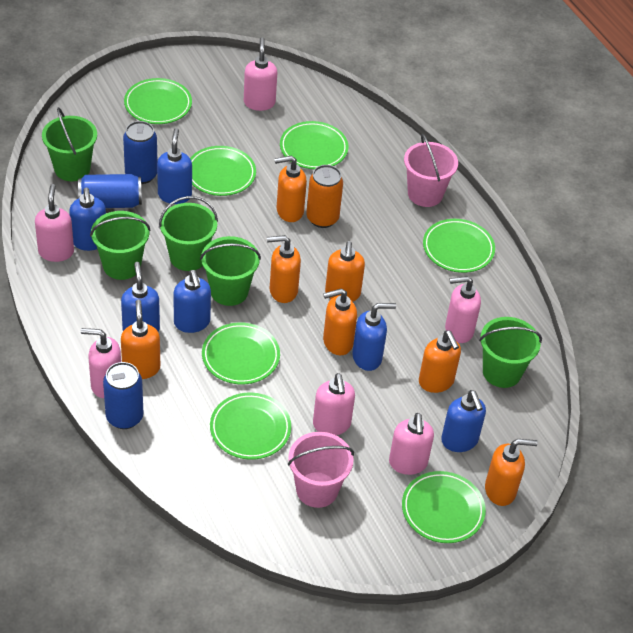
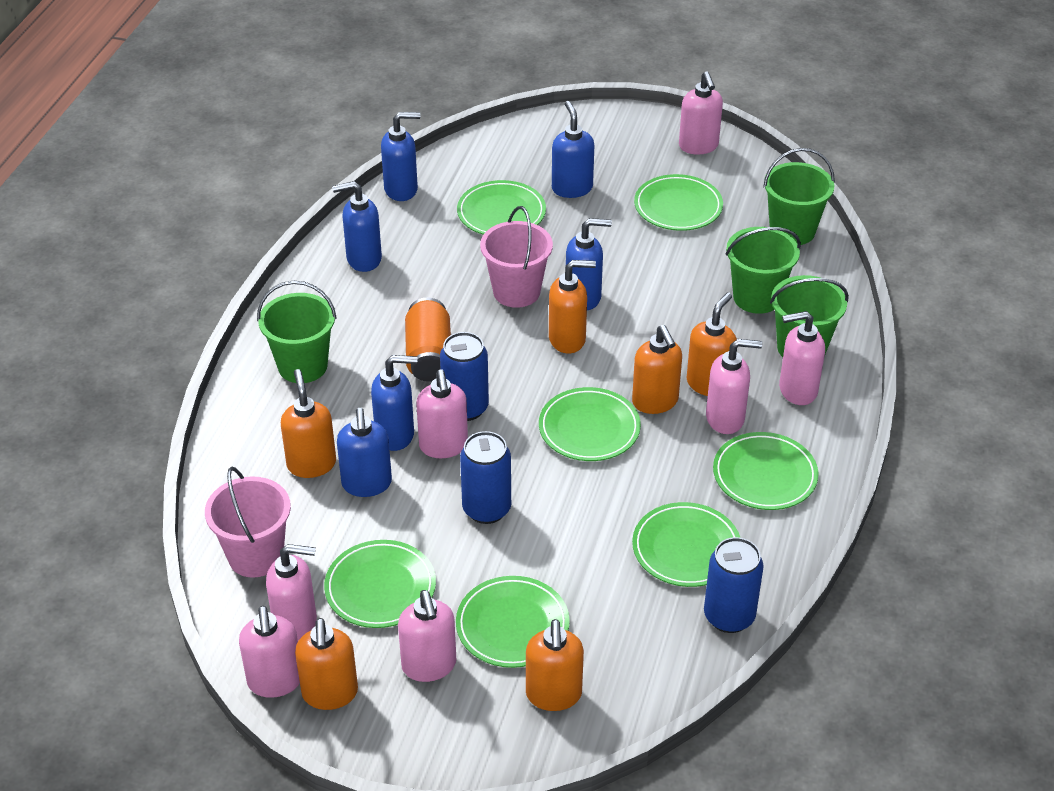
green bucket: 5 -> 4
orange soap dispenser: 7 -> 6
pink soap dispenser: 6 -> 7

